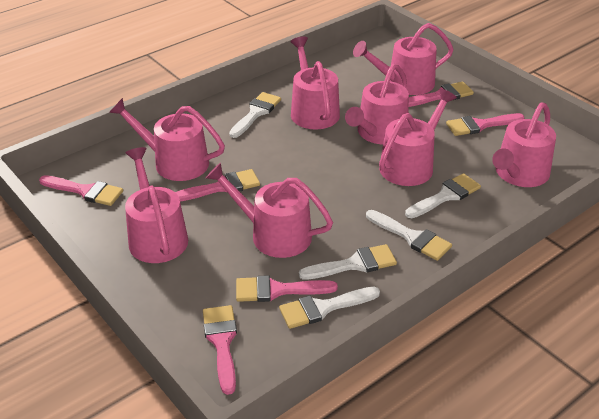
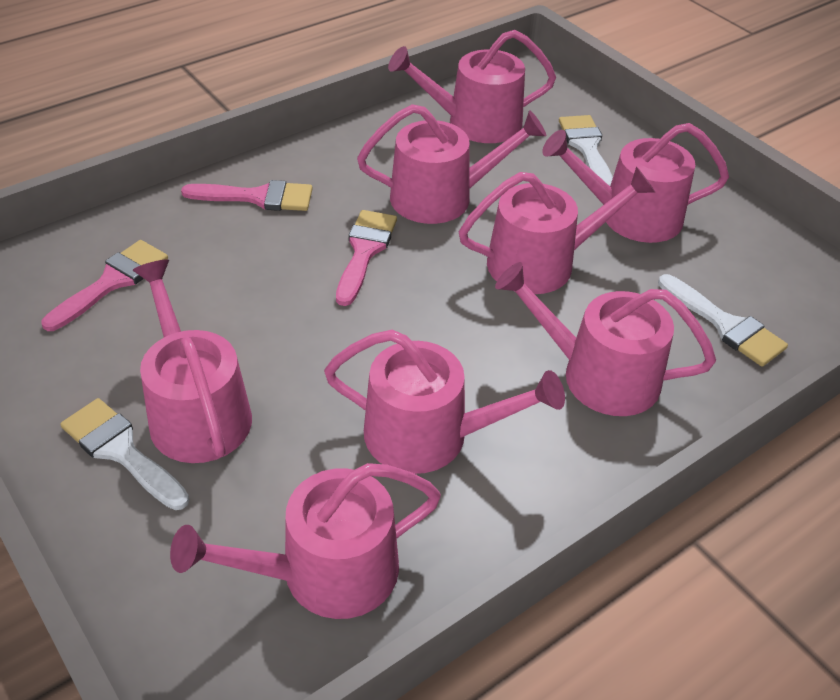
pink brush: 6 -> 3
white brush: 5 -> 3

